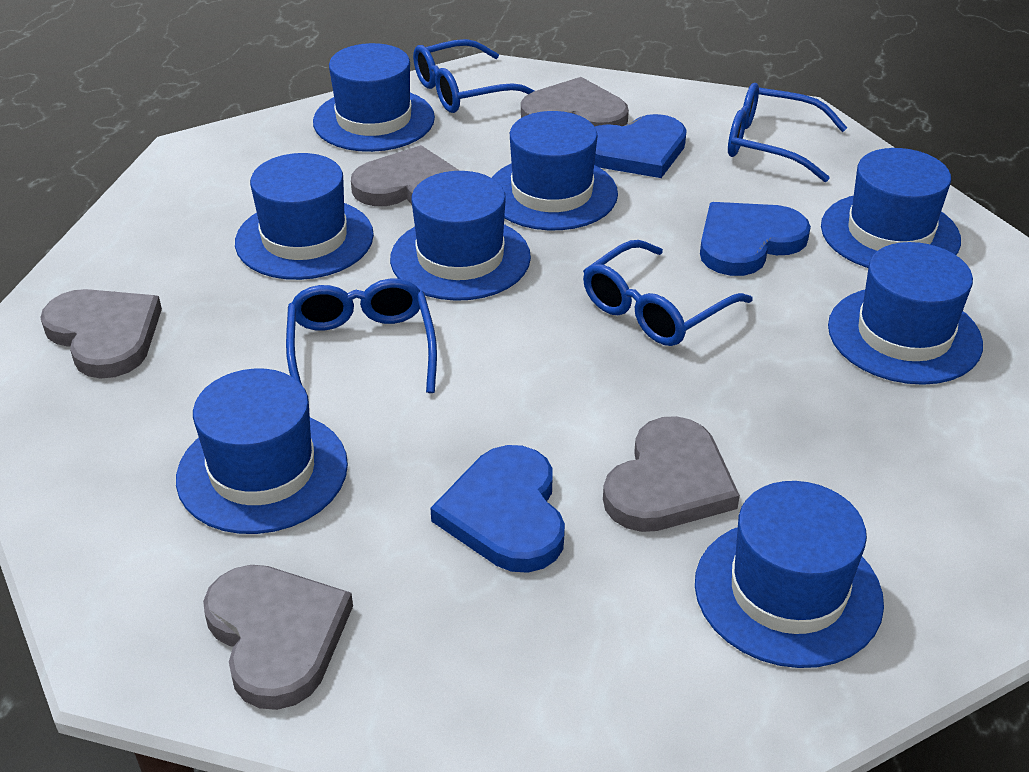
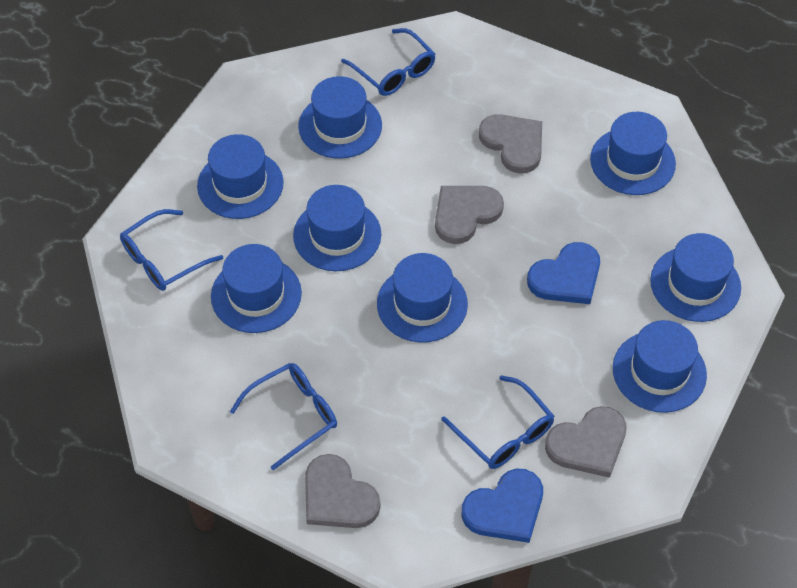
blue heart: 3 -> 2
grey heart: 5 -> 4

